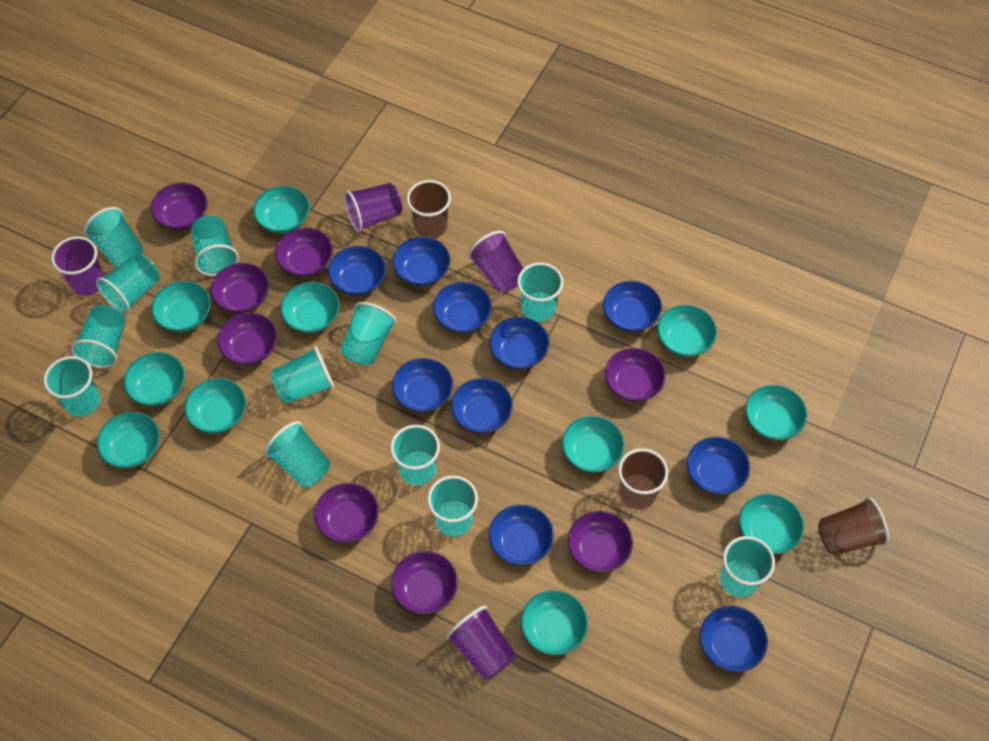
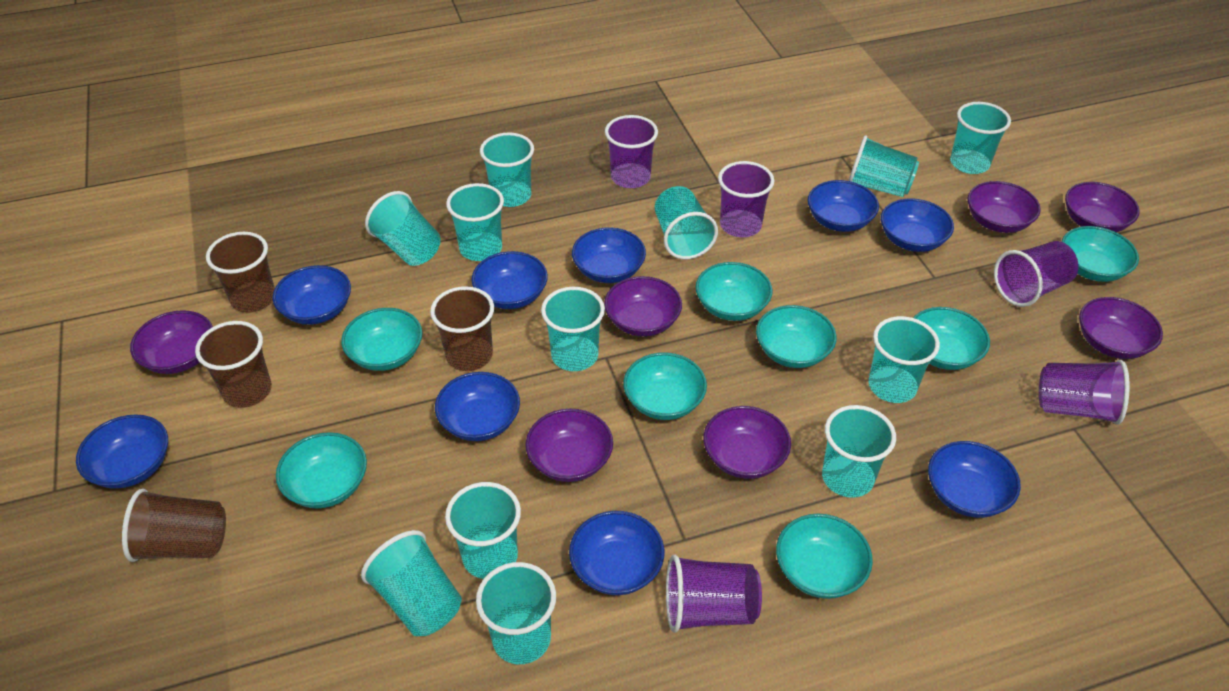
blue bowl: 10 -> 9
brown cup: 3 -> 4
purple bowl: 8 -> 7
purple cup: 4 -> 5
turquoise bowl: 11 -> 8

